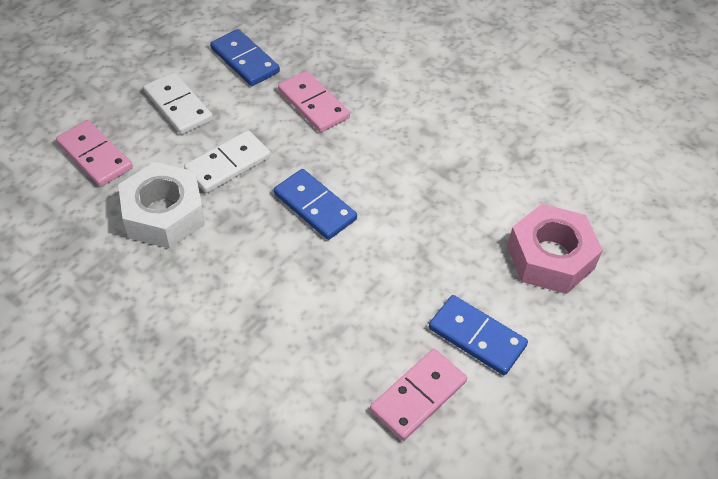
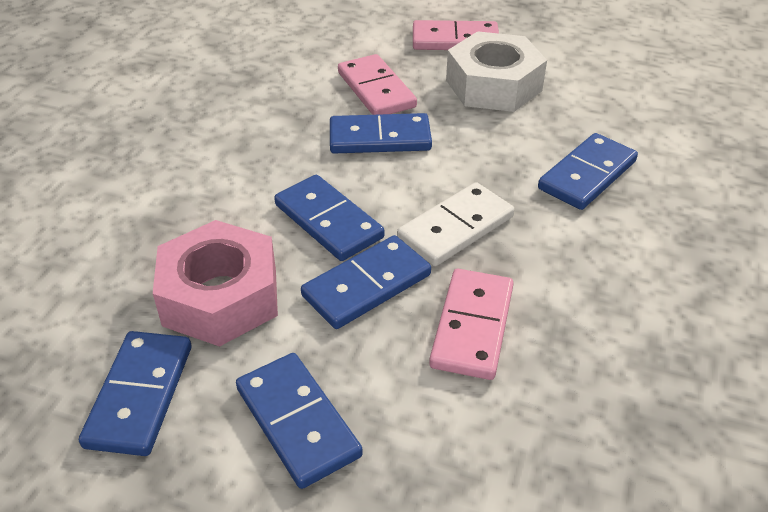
blue domino: 3 -> 6
white domino: 2 -> 1

